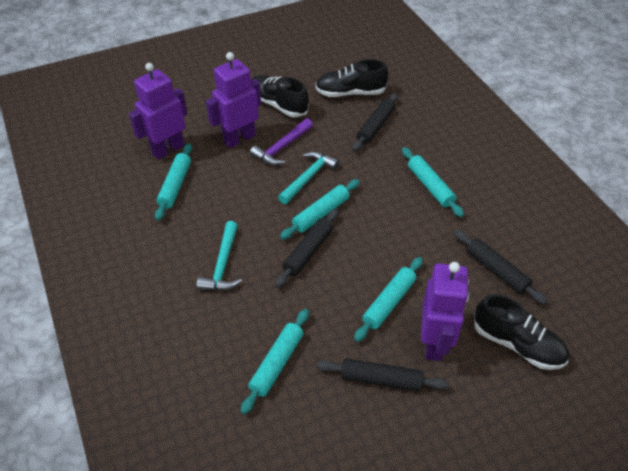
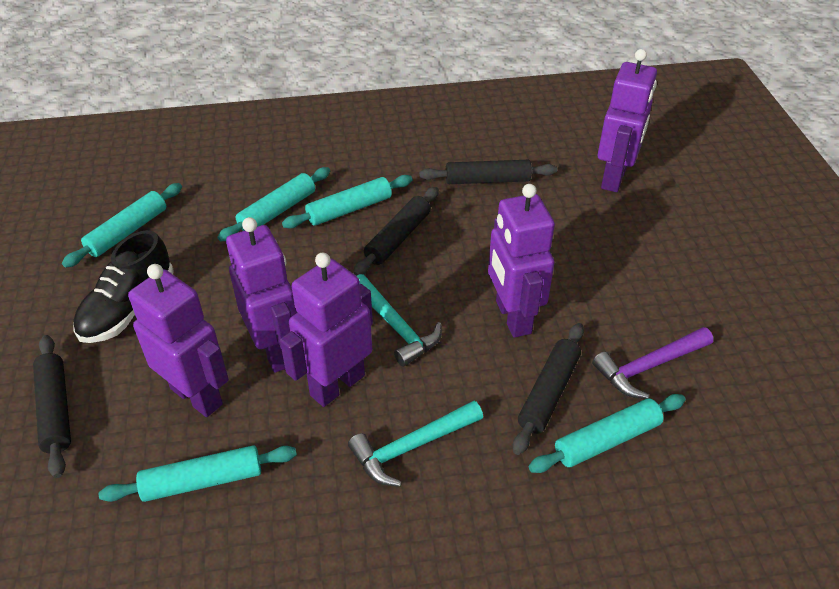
black shoe: 3 -> 1
purple robot: 3 -> 5

